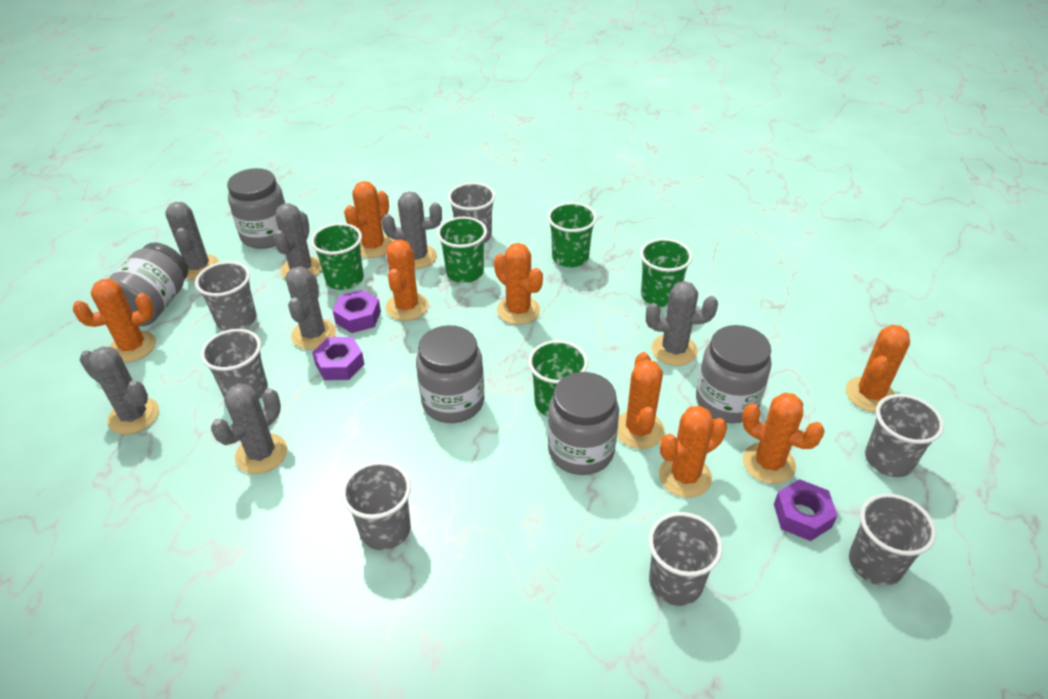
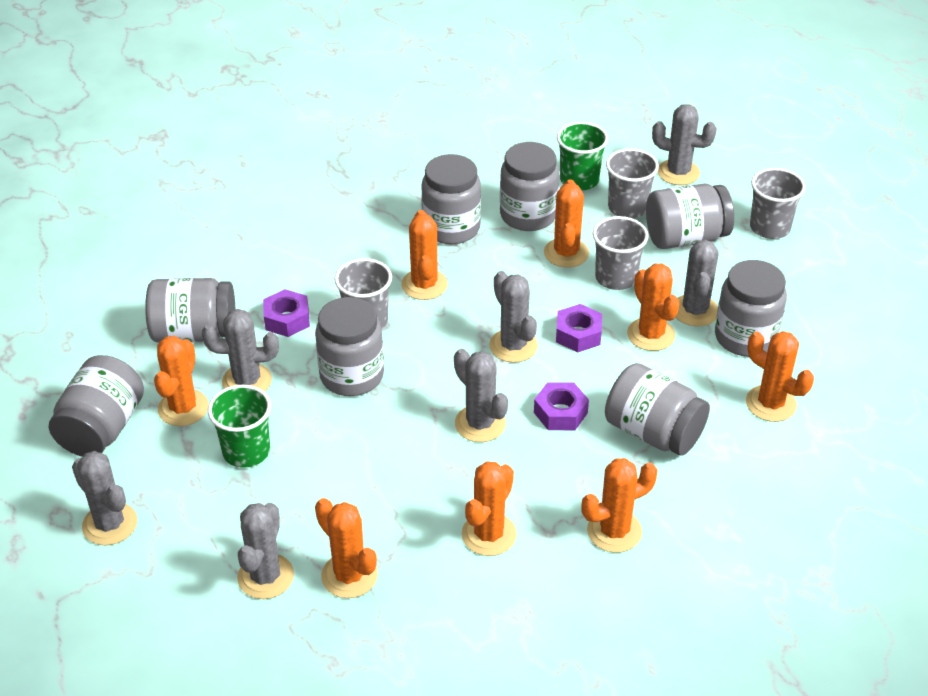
green cup: 5 -> 2
grey cup: 7 -> 4
grey jar: 5 -> 8

